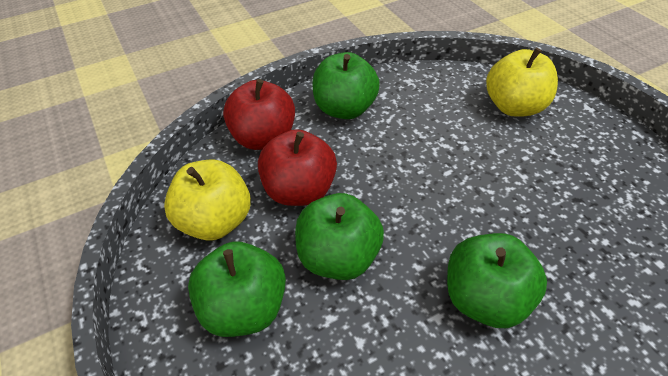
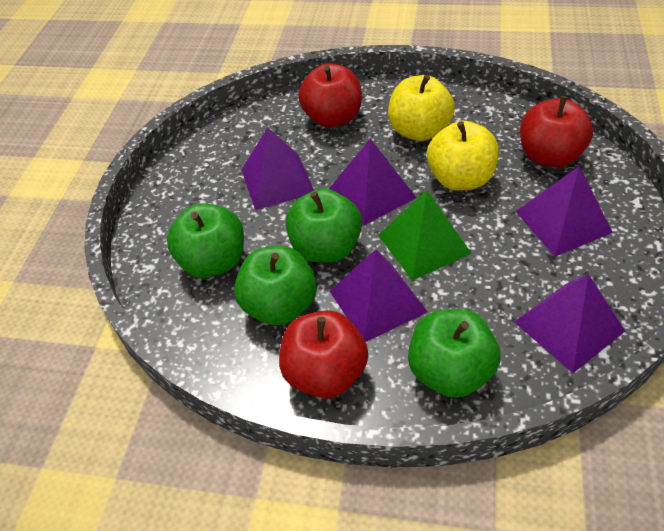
green pyramid: 0 -> 1
purple pyramid: 0 -> 5
red apple: 2 -> 3

